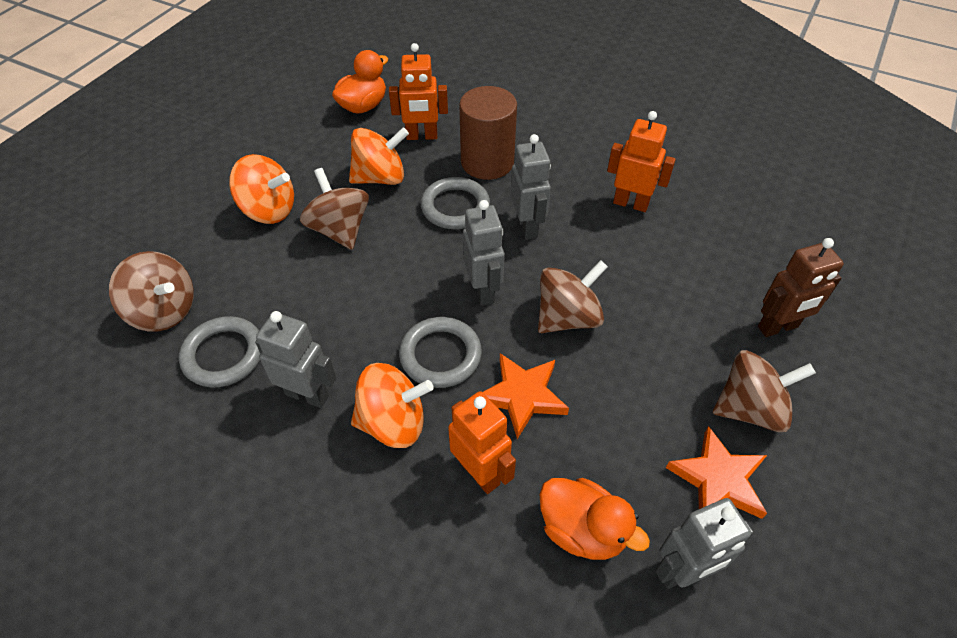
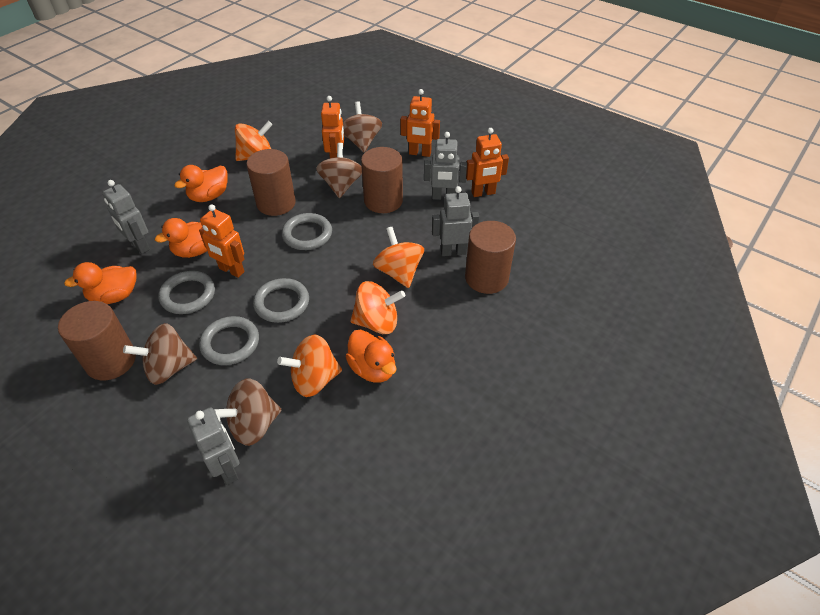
brown cylinder: 1 -> 4
brown robot: 1 -> 0
grey ring: 3 -> 4
orange duck: 2 -> 4
orange robot: 3 -> 4
orange spinning top: 3 -> 4
orange star: 2 -> 0

